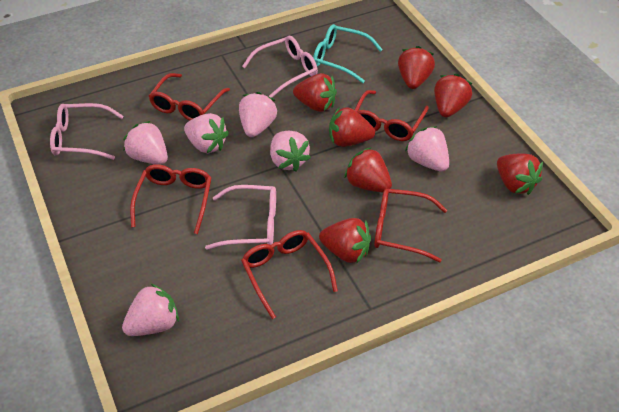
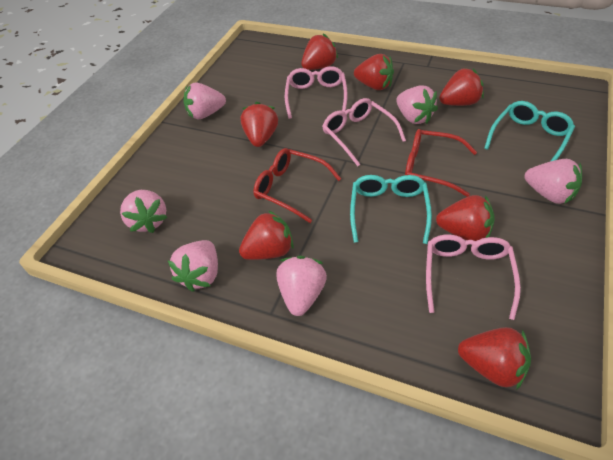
red glasses: 5 -> 2
turquoise glasses: 1 -> 2

